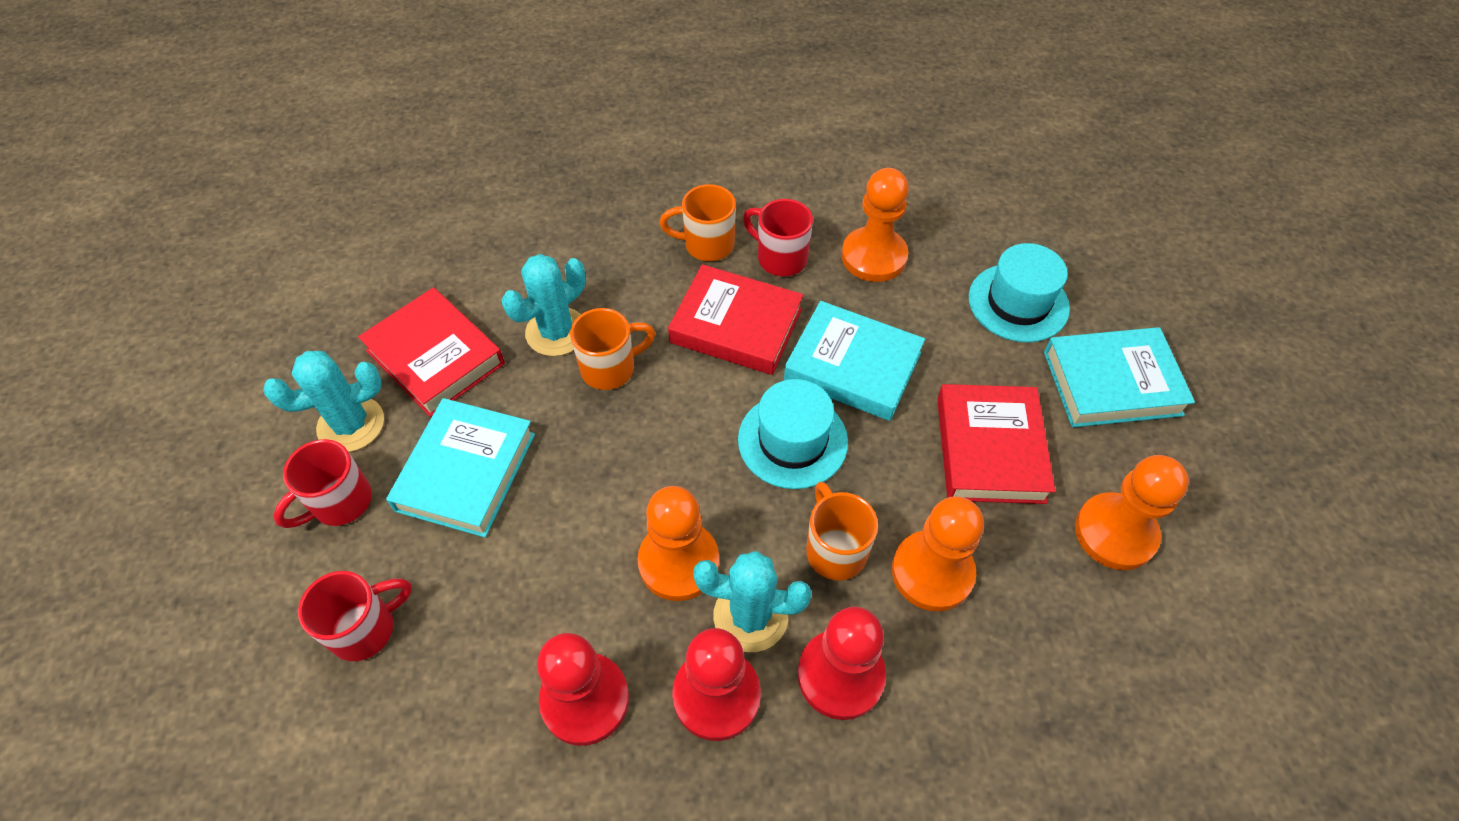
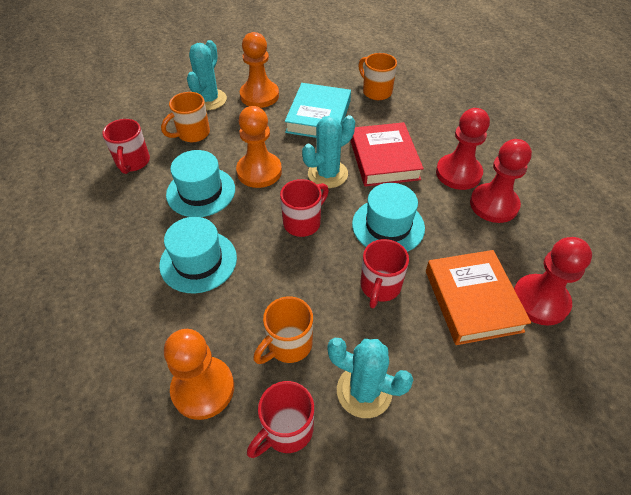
orange book: 0 -> 1
orange pawn: 4 -> 3
red book: 3 -> 1
red mug: 3 -> 4
turquoise book: 3 -> 1
turquoise hat: 2 -> 3

